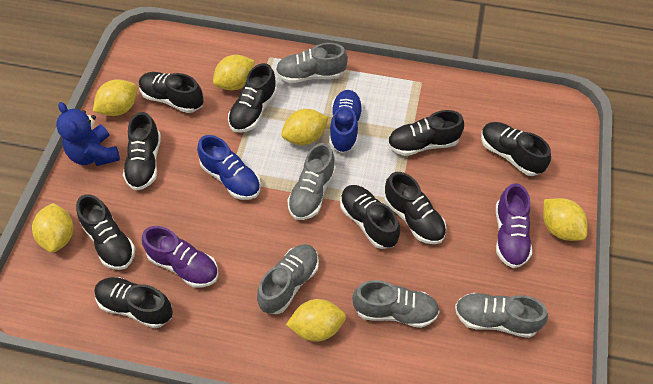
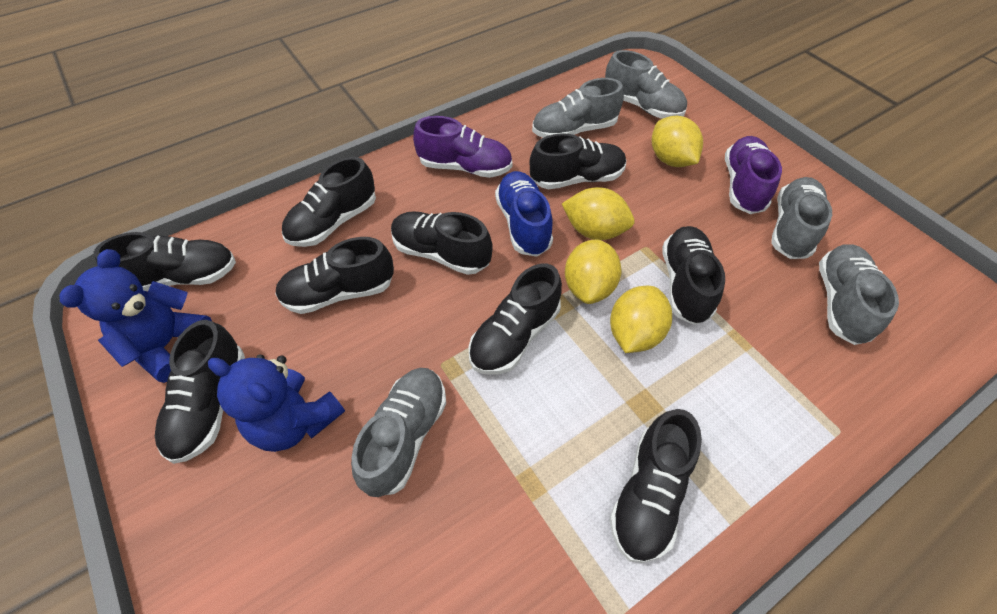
blue shoe: 2 -> 1
blue teddy bear: 1 -> 2
yellow lemon: 6 -> 4

